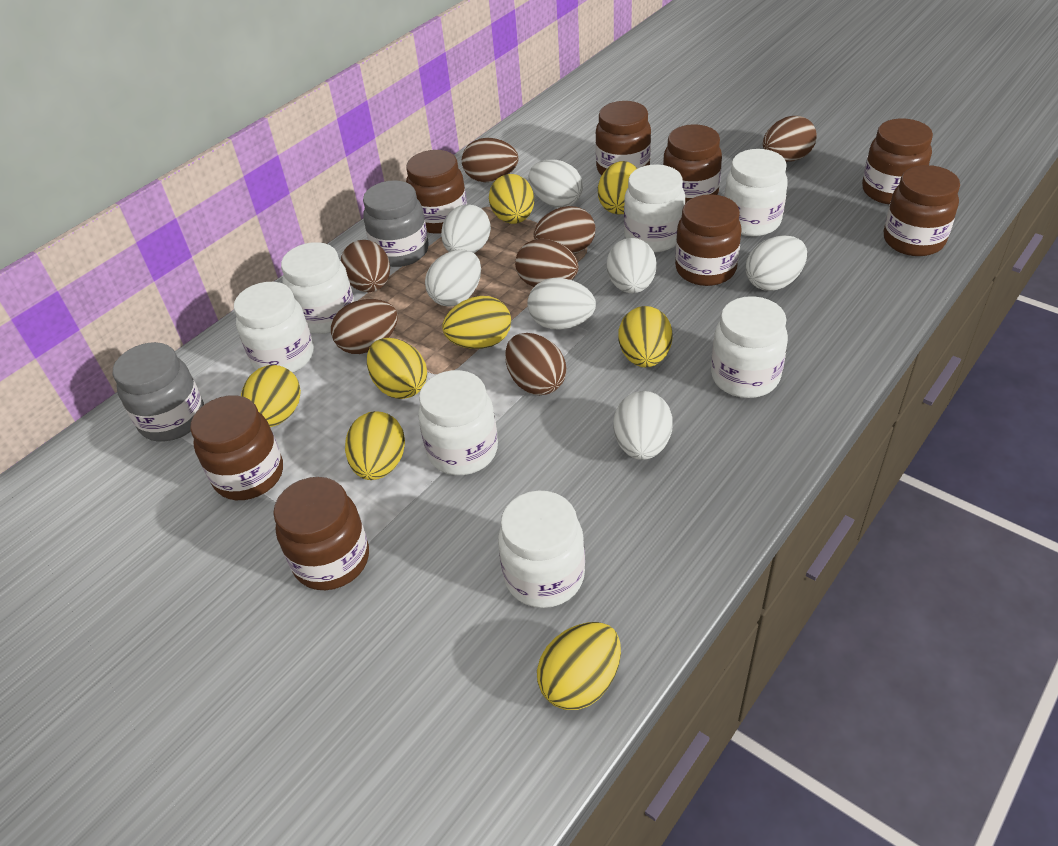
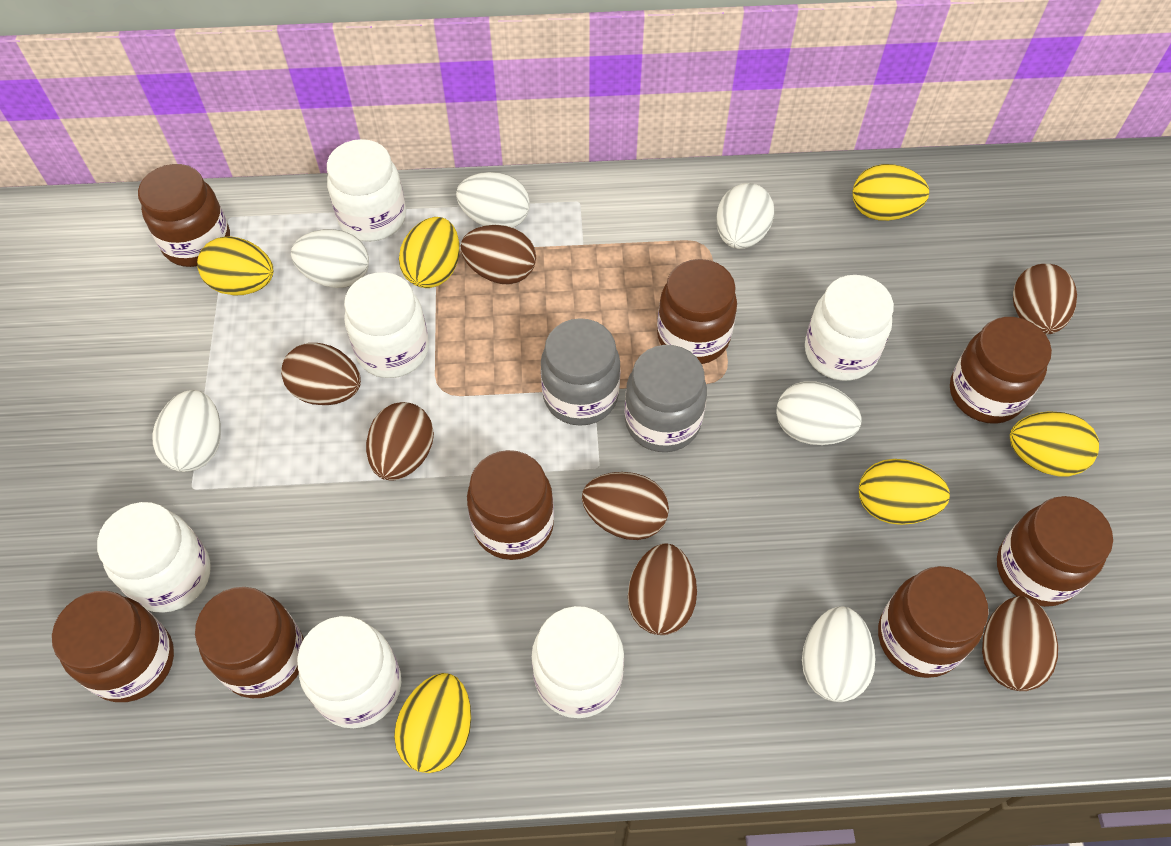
white egg: 7 -> 6
white jar: 7 -> 6
yellow egg: 8 -> 6

